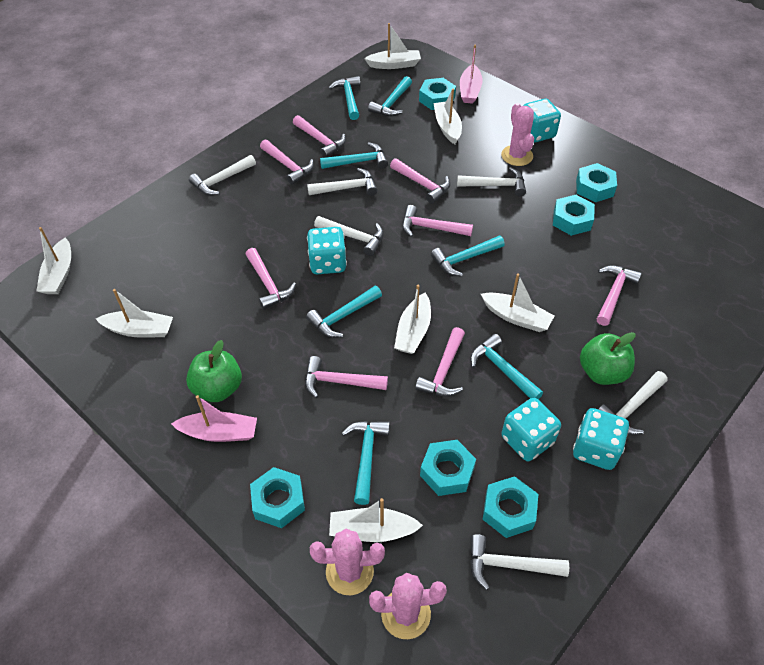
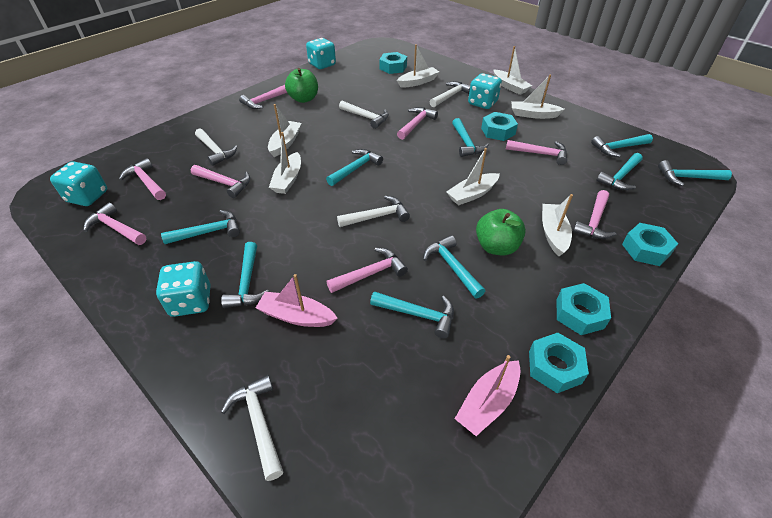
pink cactus: 3 -> 0
turquoise hammer: 7 -> 9
turquoise nut: 6 -> 5
white hammer: 6 -> 5

